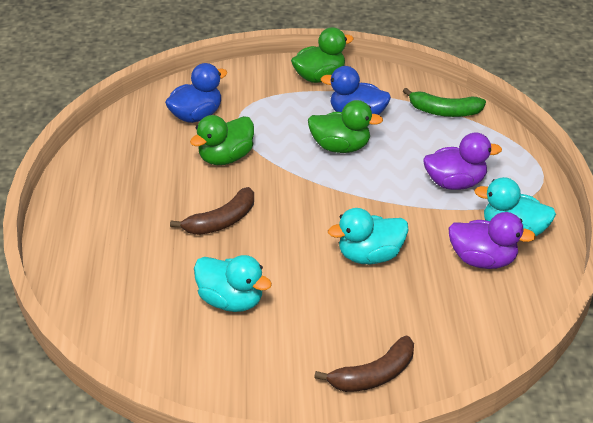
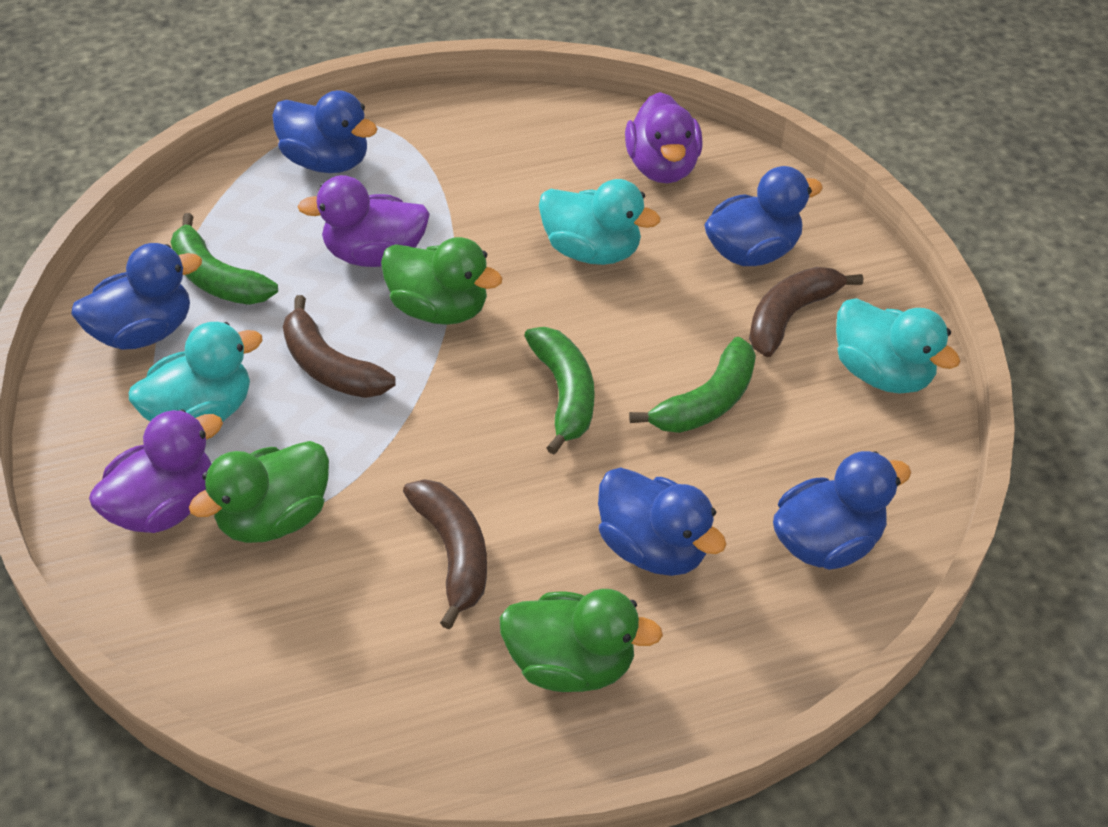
blue duck: 2 -> 5
brown banana: 2 -> 3
green banana: 1 -> 3
purple duck: 2 -> 3

